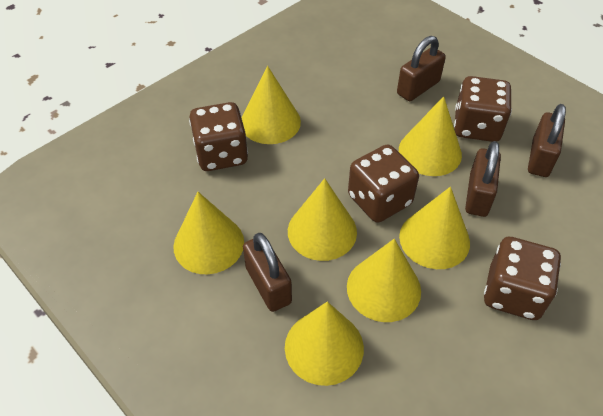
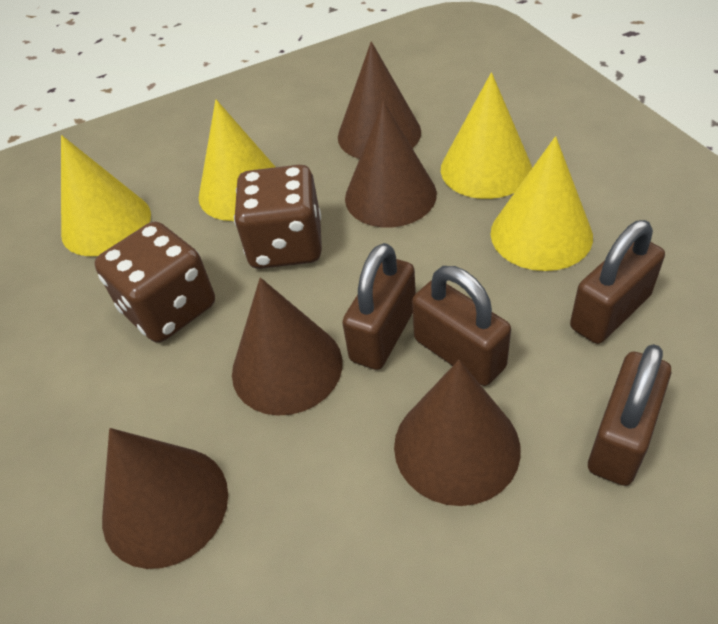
brown cone: 0 -> 5
brown dice: 4 -> 2
yellow cone: 7 -> 4

